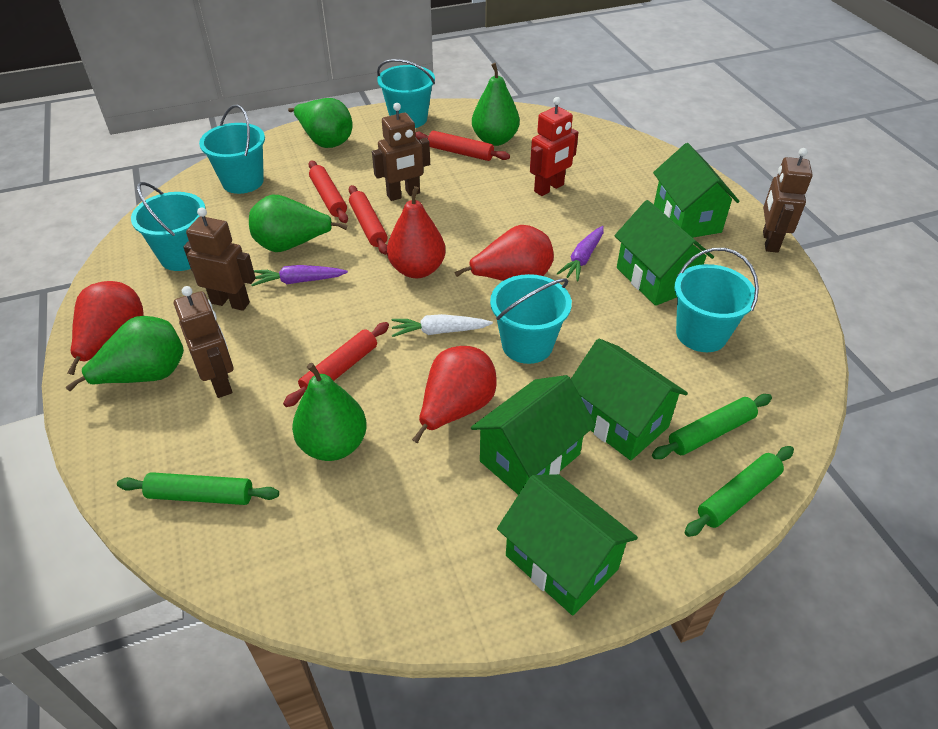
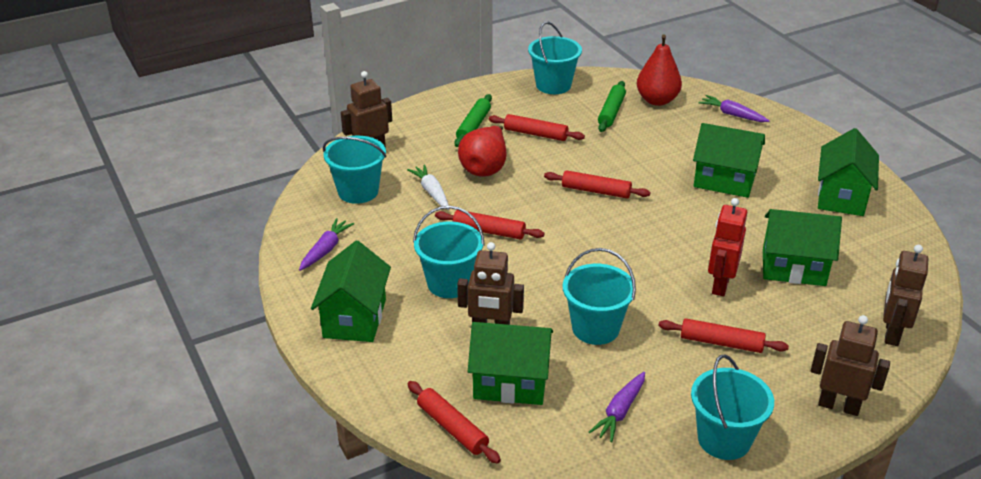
green pear: 5 -> 0
green rolling pin: 3 -> 2
purple carrot: 2 -> 3
red pear: 4 -> 2
red rolling pin: 4 -> 5

